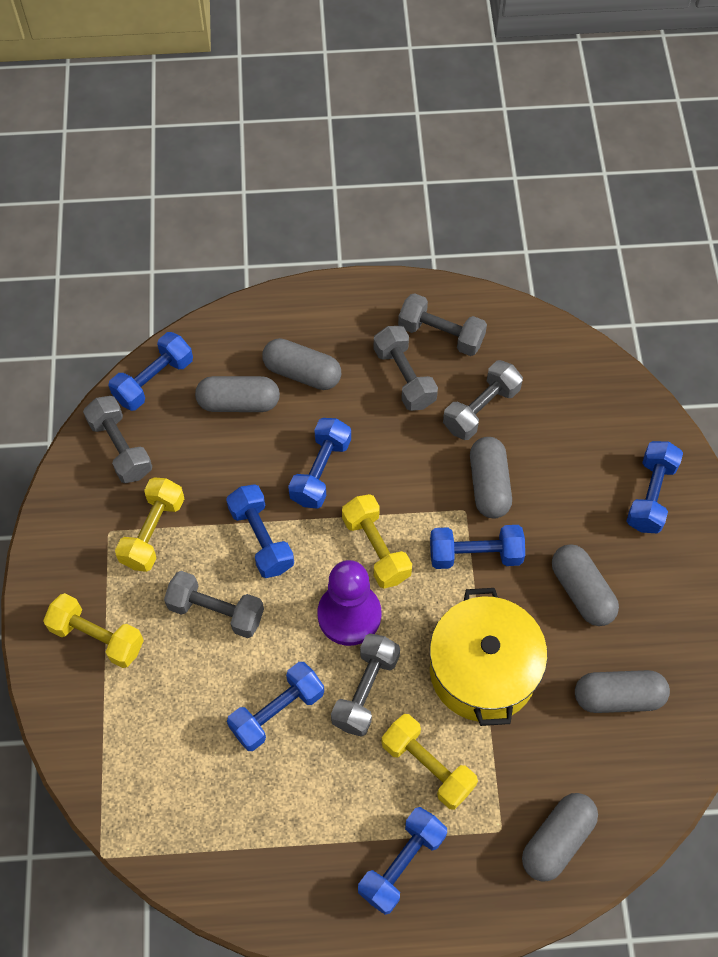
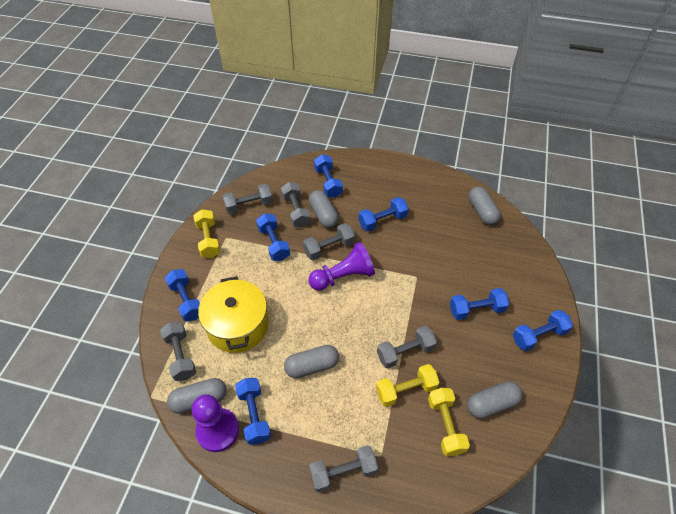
grey capsule: 6 -> 5
purple pawn: 1 -> 2
yellow dumbbell: 4 -> 3

